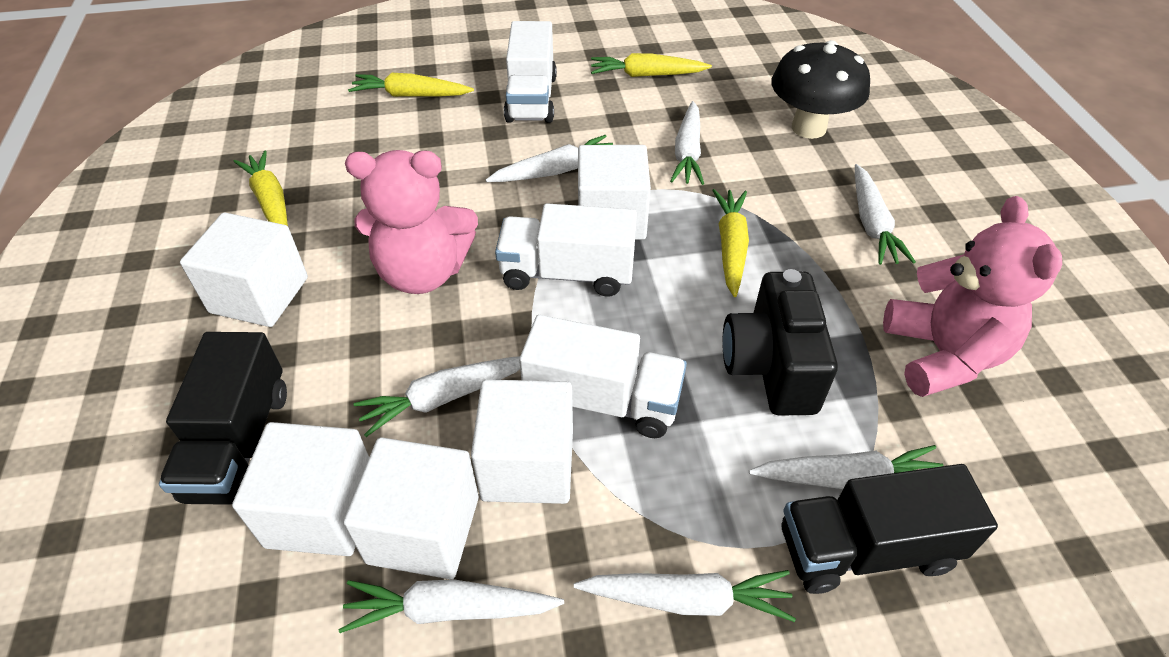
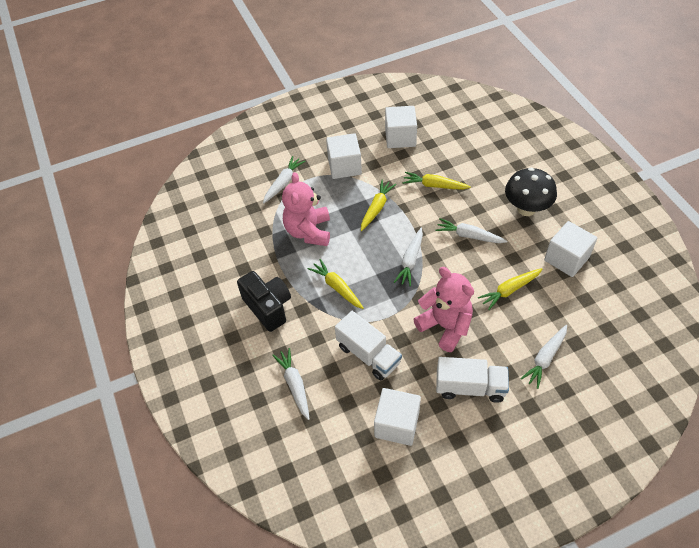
black truck: 2 -> 0
white carrot: 7 -> 5
white cube: 5 -> 4
white truck: 3 -> 2

